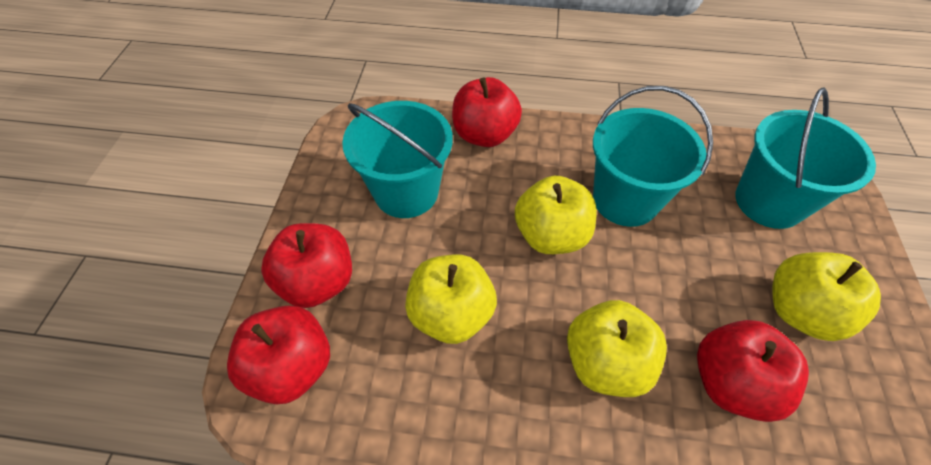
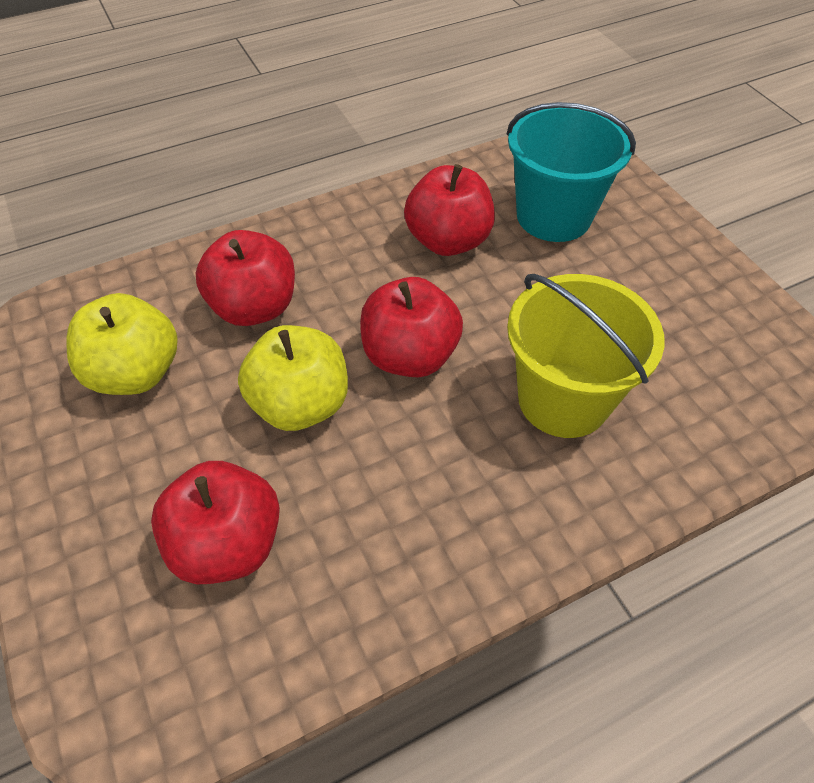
turquoise bucket: 3 -> 1
yellow apple: 4 -> 2
yellow bucket: 0 -> 1

